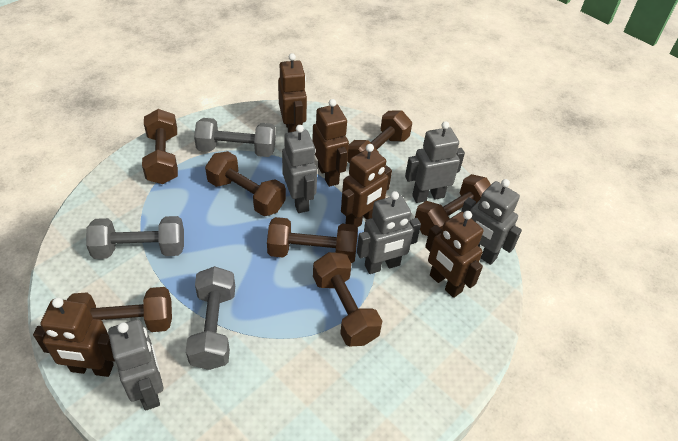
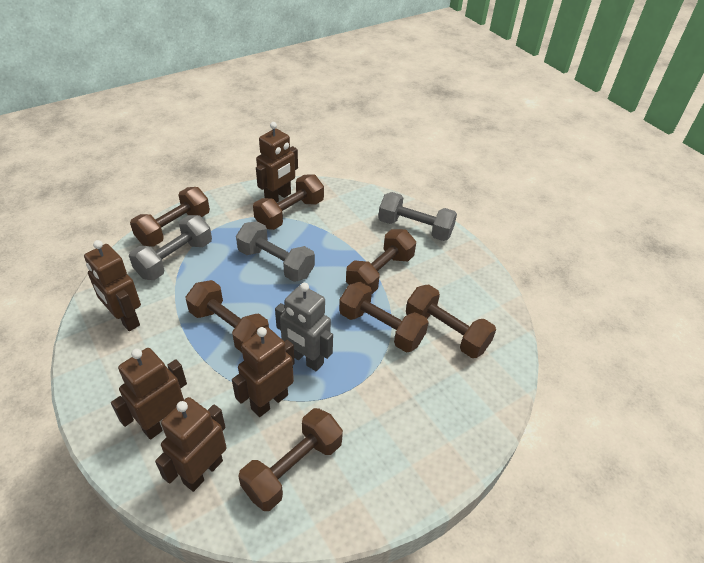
grey robot: 5 -> 1

